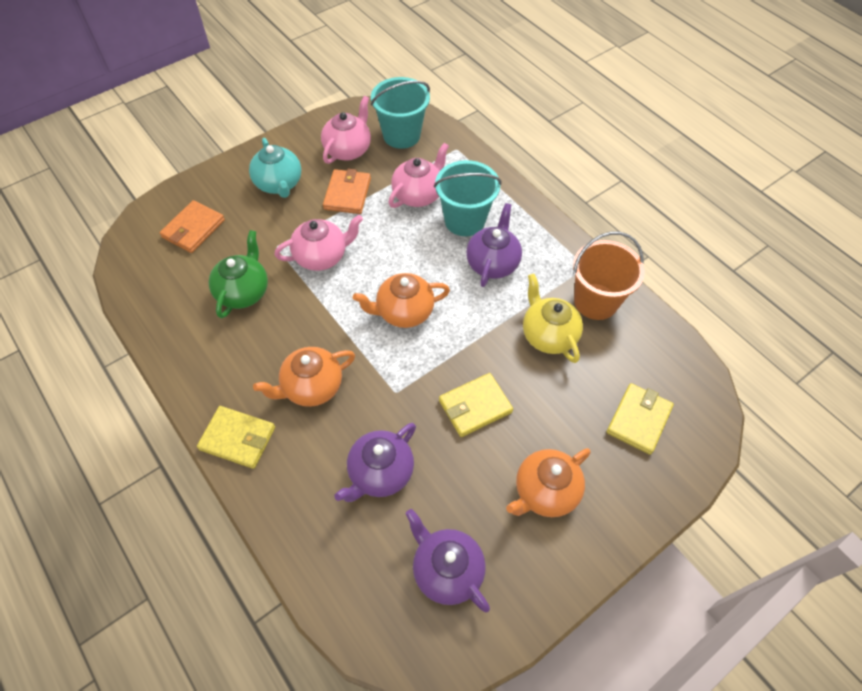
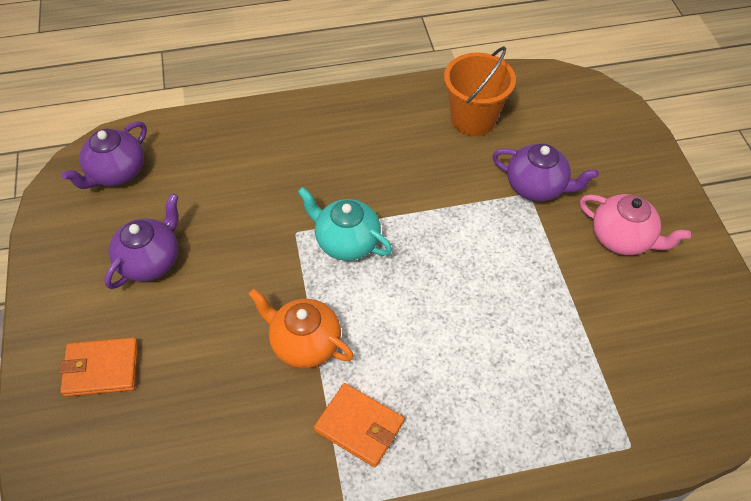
green teapot: 1 -> 0
orange teapot: 3 -> 1
pink teapot: 3 -> 1
turquoise bucket: 2 -> 0
yellow teapot: 1 -> 0
yellow wallet: 3 -> 0

